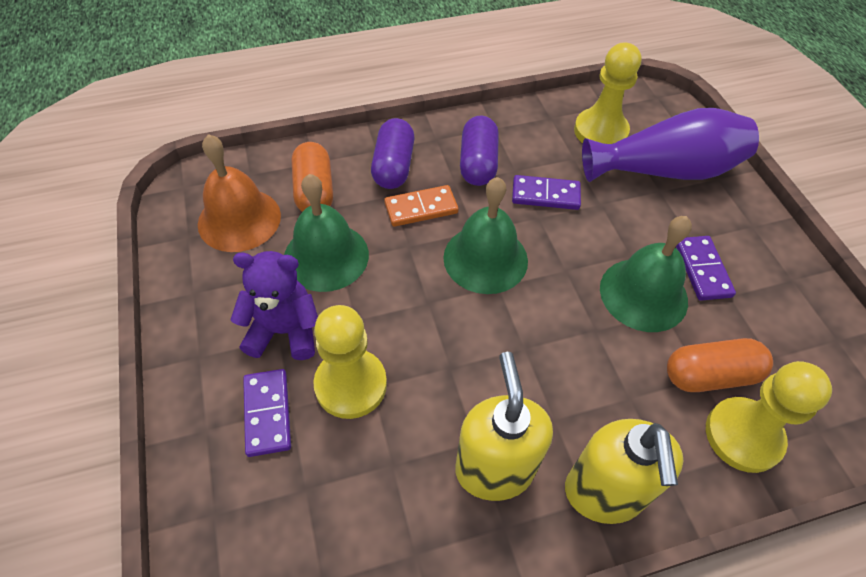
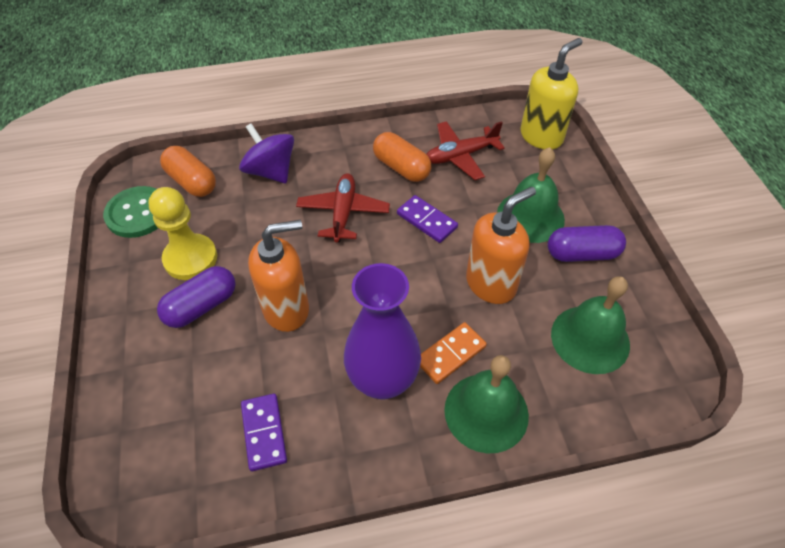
green button: 0 -> 1
orange bell: 1 -> 0
orange soap dispenser: 0 -> 2
purple domino: 3 -> 2
purple spinning top: 0 -> 1
purple teddy bear: 1 -> 0
red plane: 0 -> 2
yellow pawn: 3 -> 1
yellow soap dispenser: 2 -> 1

